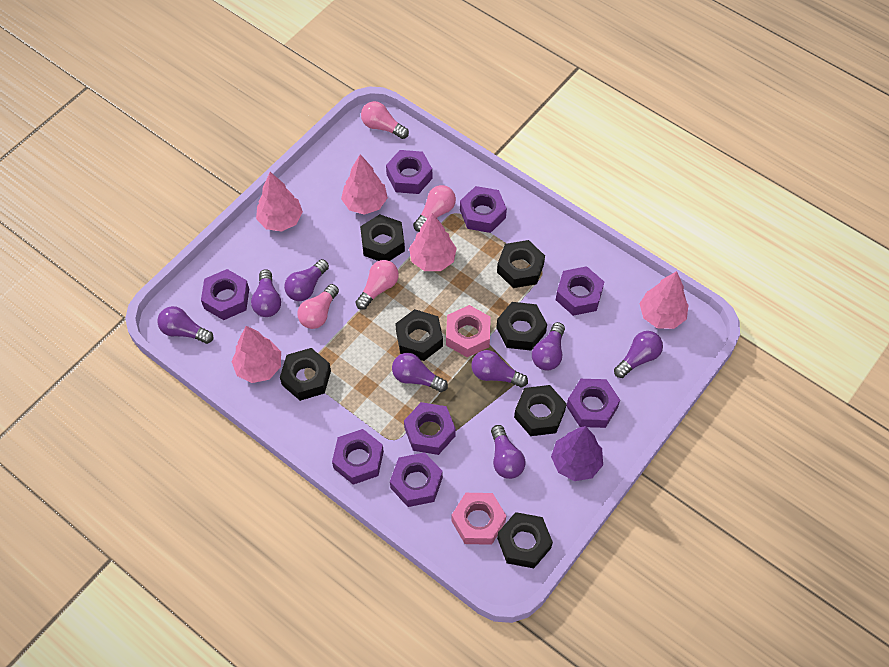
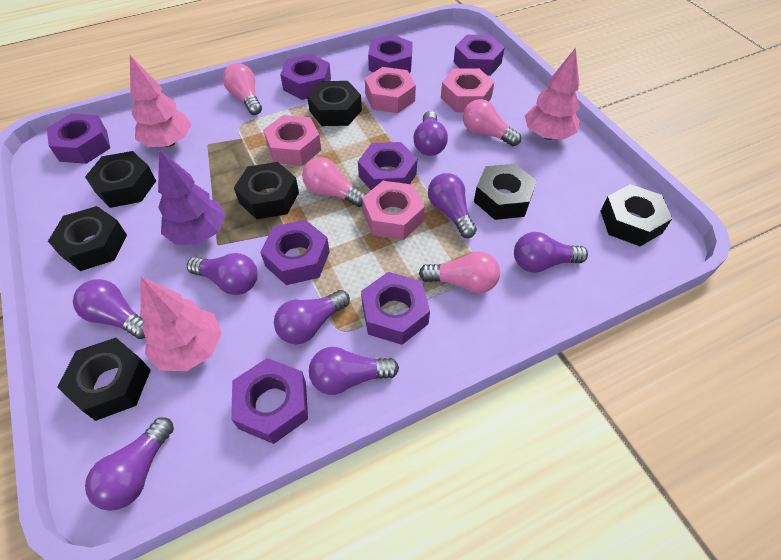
pink nut: 2 -> 4
pink tree: 5 -> 3

